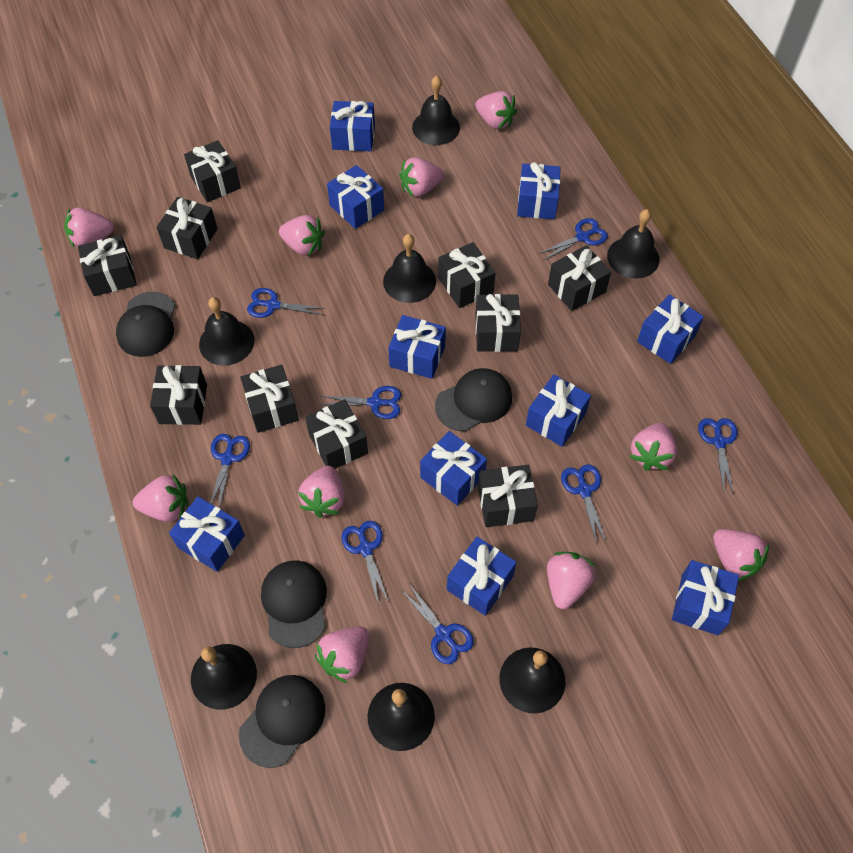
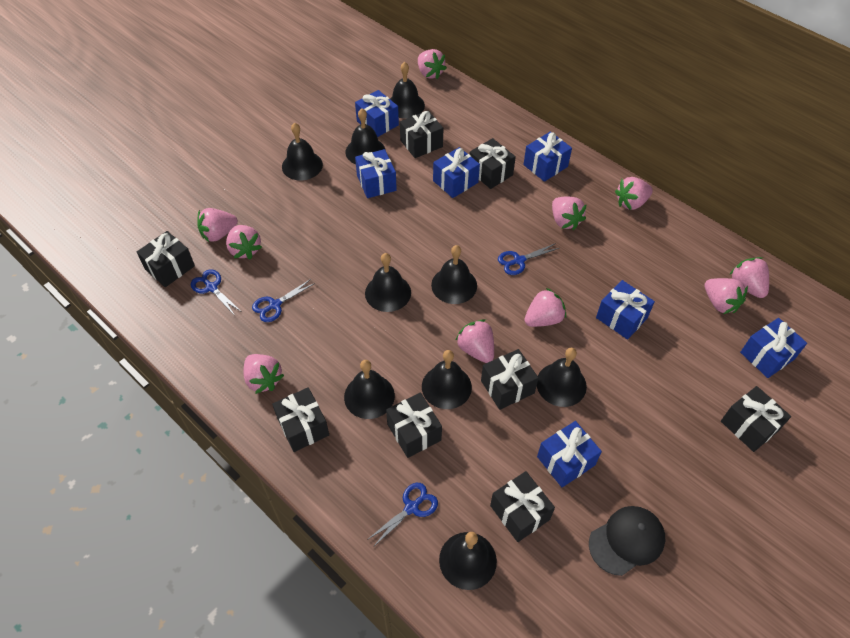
black bell: 7 -> 9
black cap: 4 -> 1
black gift: 10 -> 8
blue gift: 10 -> 7
blue scissors: 8 -> 4

